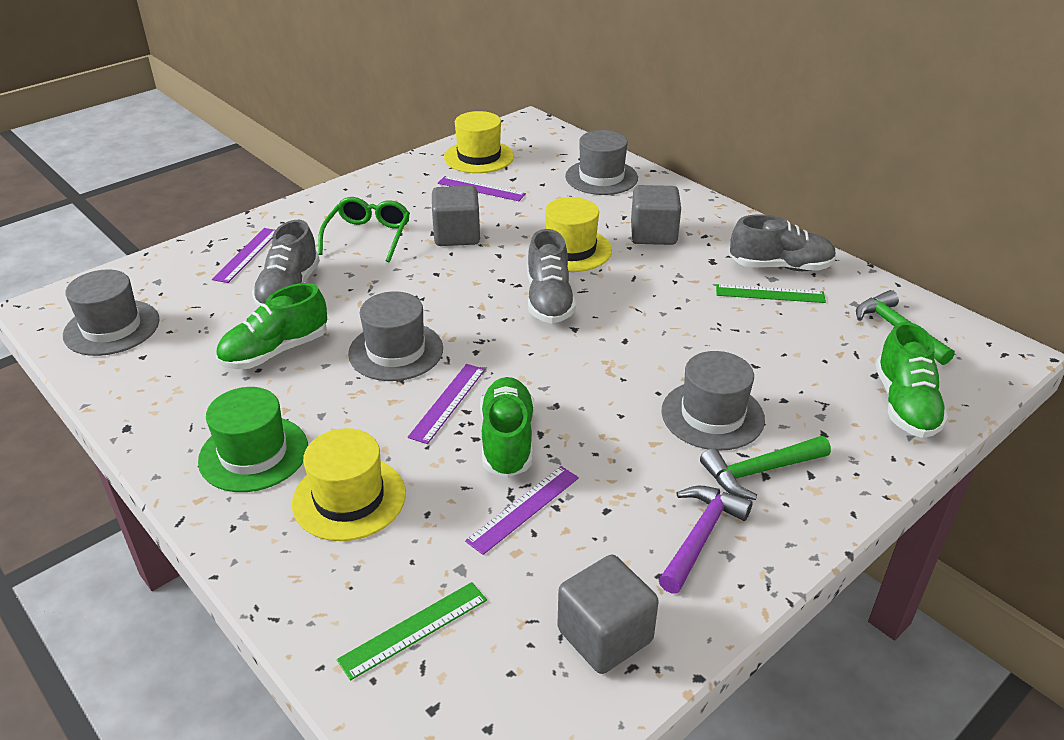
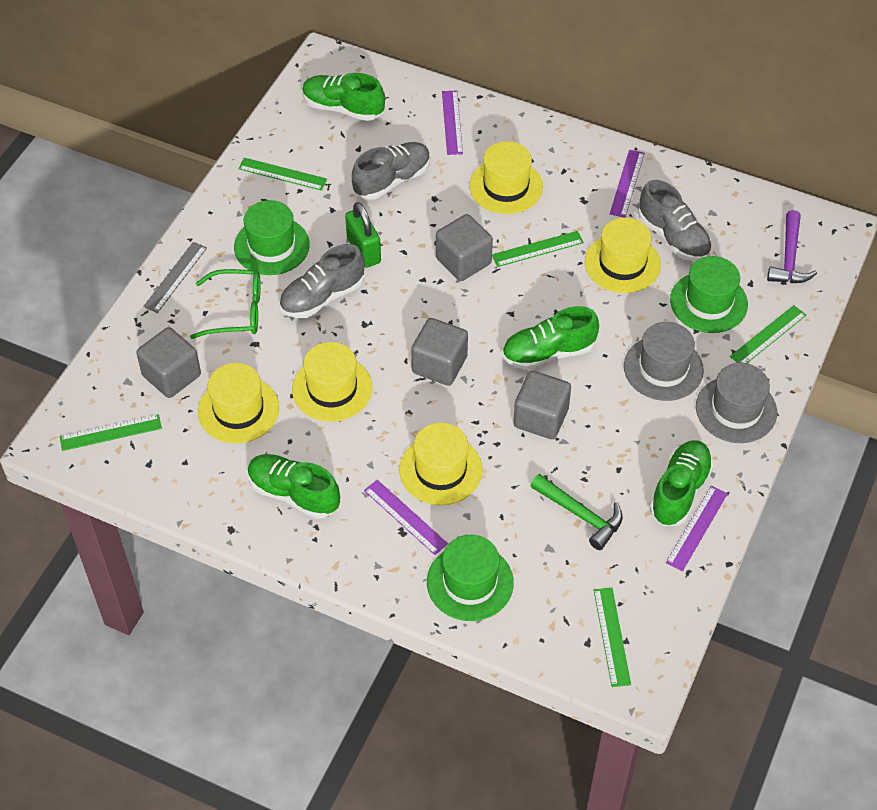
green hammer: 2 -> 1
green hat: 1 -> 3
green padlock: 0 -> 1
green ruler: 2 -> 5
green shoe: 3 -> 4
grey cube: 3 -> 4
grey hat: 4 -> 2
grey ruler: 0 -> 1
yellow hat: 3 -> 5

